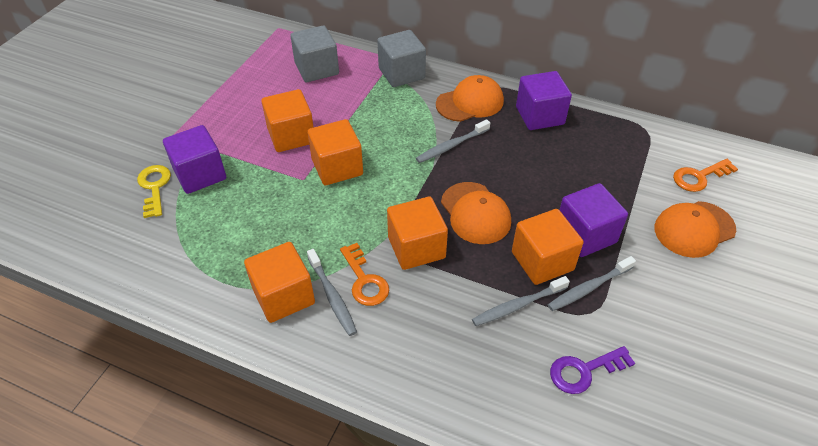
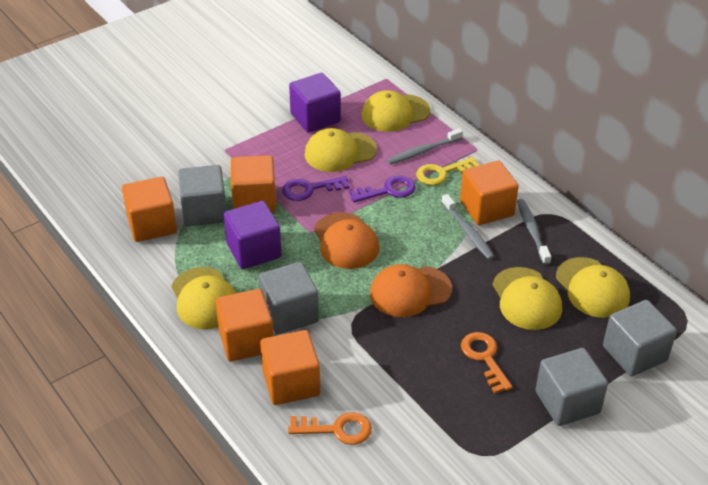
grey cube: 2 -> 4
grey toothbrush: 4 -> 3
orange cap: 3 -> 2
purple cube: 3 -> 2
purple key: 1 -> 2
yellow cap: 0 -> 5

